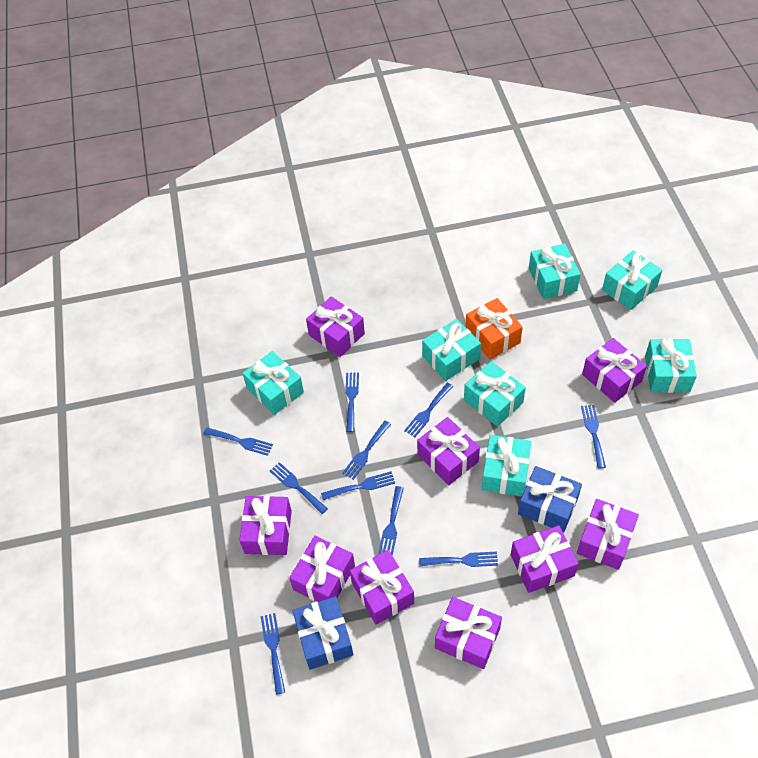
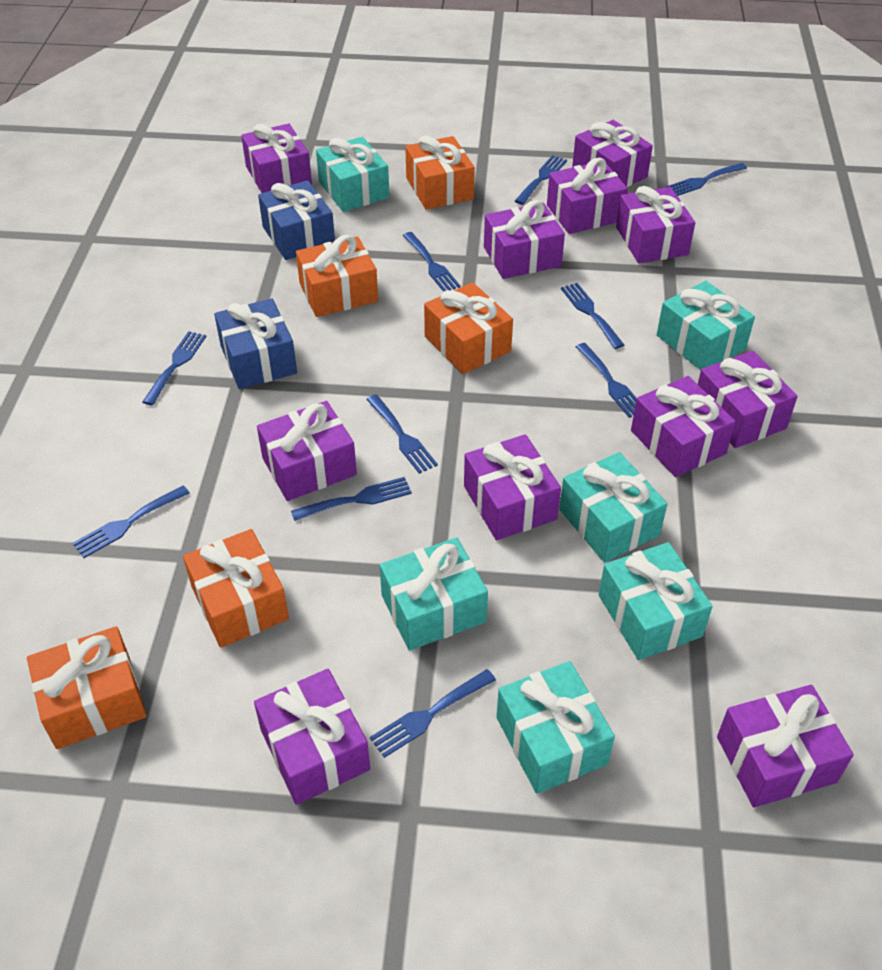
orange gift: 1 -> 5
purple gift: 9 -> 11
turquoise gift: 7 -> 6

